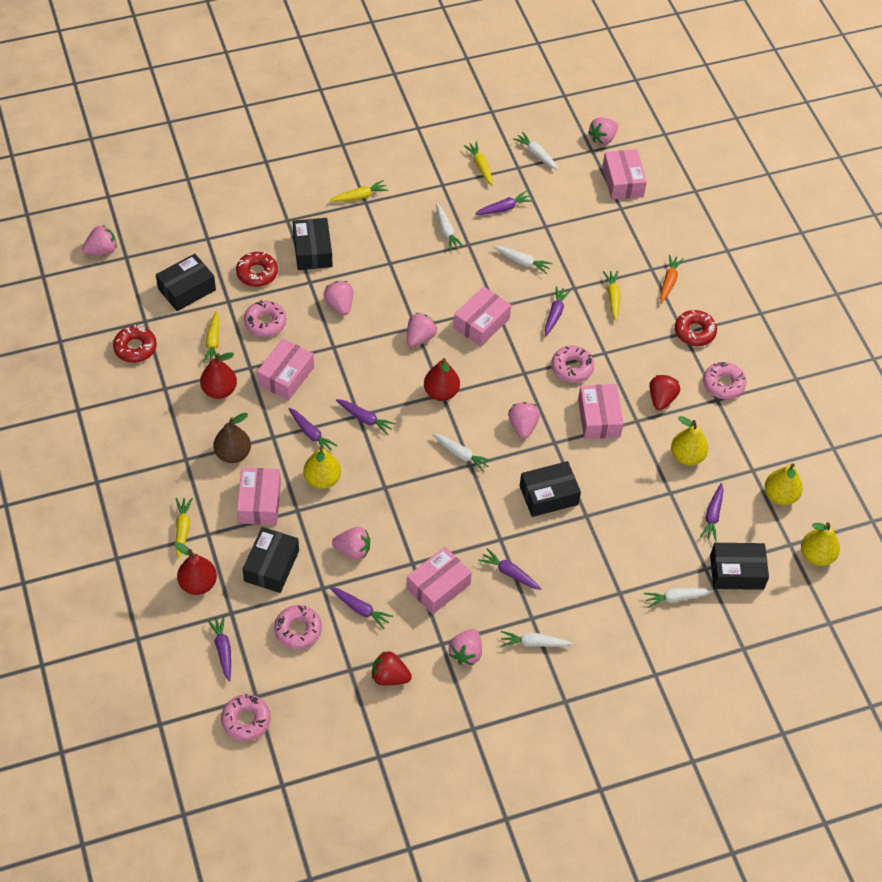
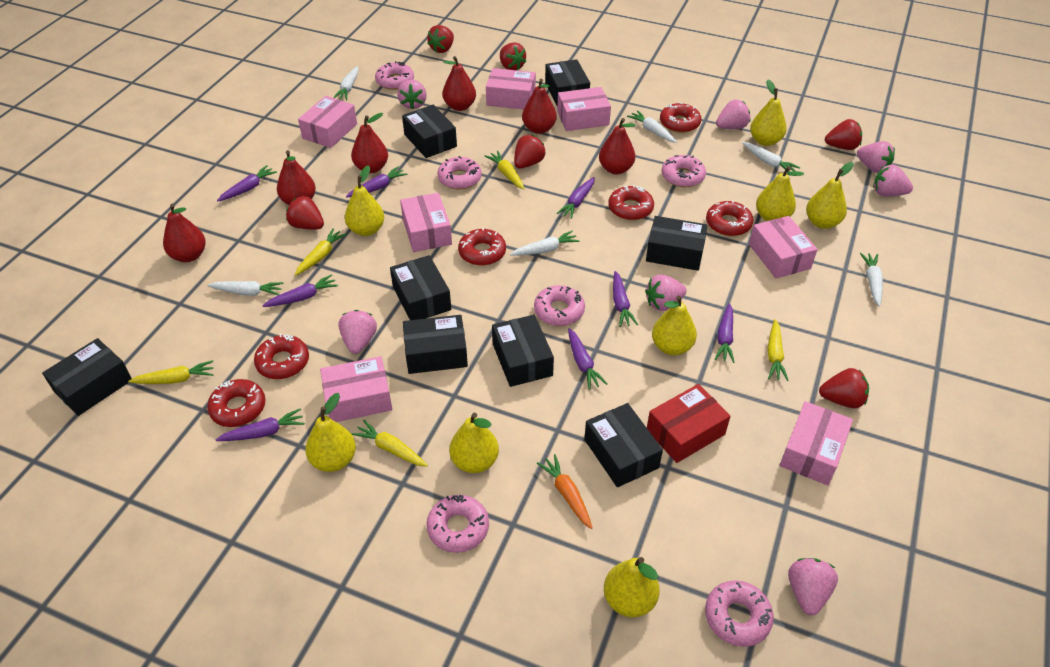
black box: 5 -> 8
brown pear: 1 -> 0
pink box: 6 -> 7
pink donut: 5 -> 6
red box: 0 -> 1
red donut: 3 -> 6
red pear: 3 -> 6
red strawberry: 2 -> 6
yellow pear: 4 -> 8

